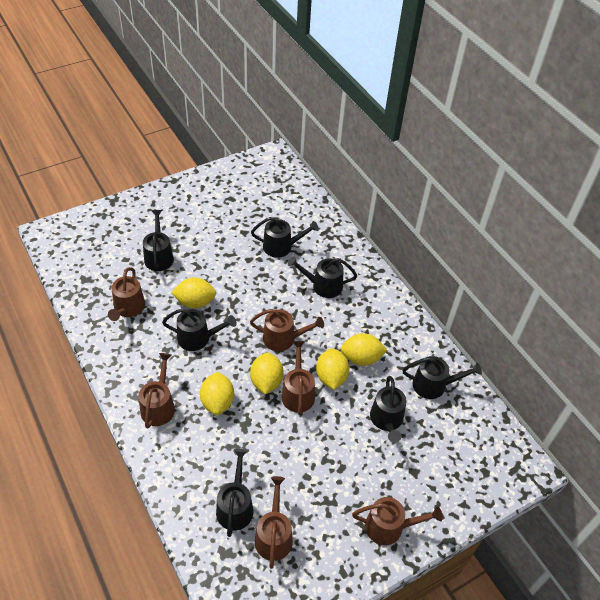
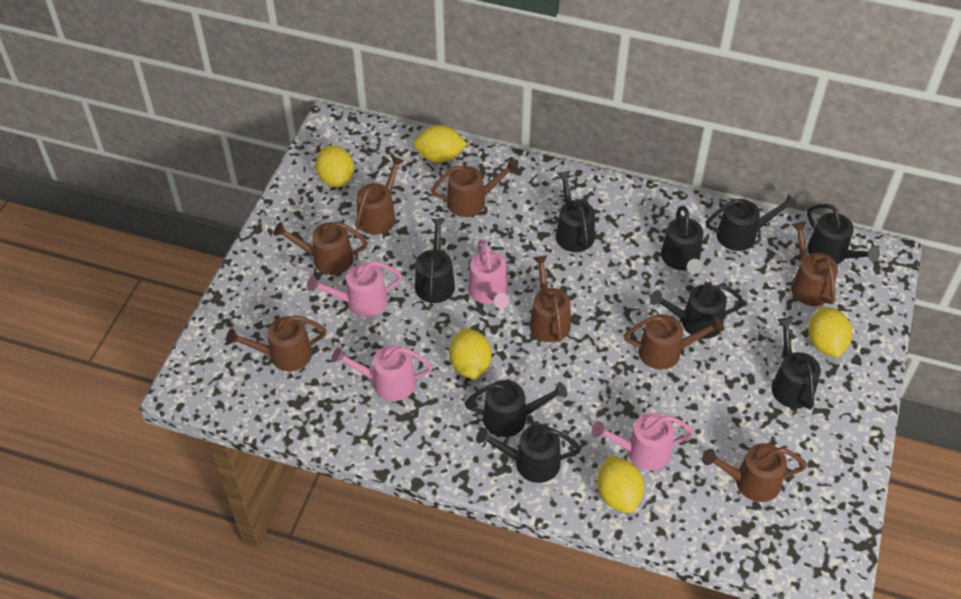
black watering can: 7 -> 9
brown watering can: 6 -> 8
pink watering can: 0 -> 4

